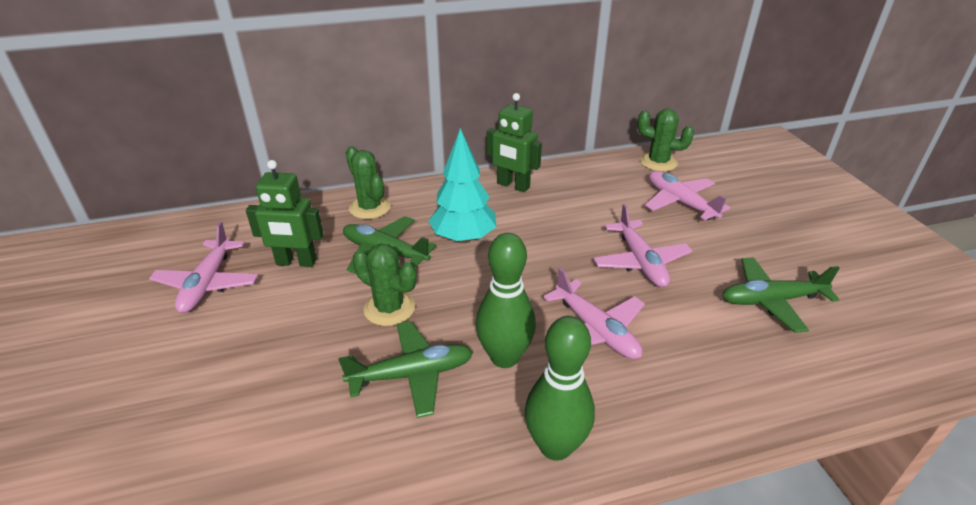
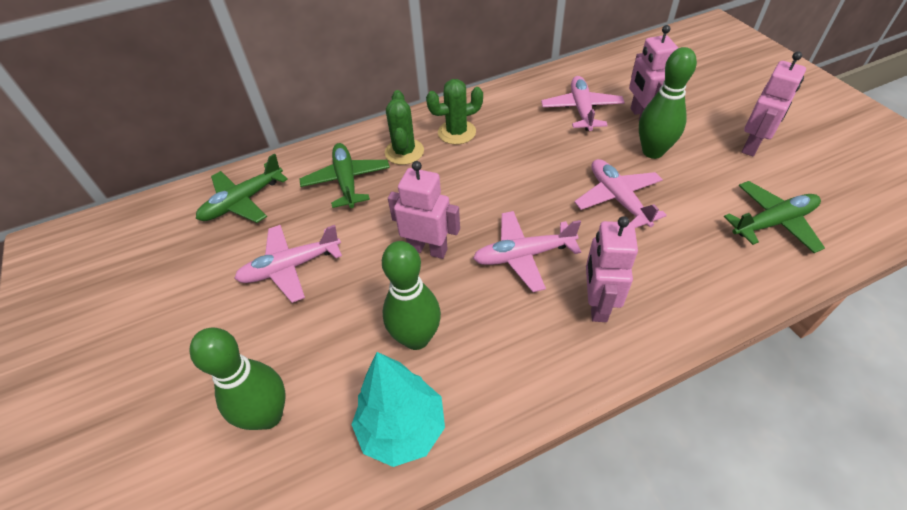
green bowling pin: 2 -> 3
green cactus: 3 -> 2
green robot: 2 -> 0
pink robot: 0 -> 4

